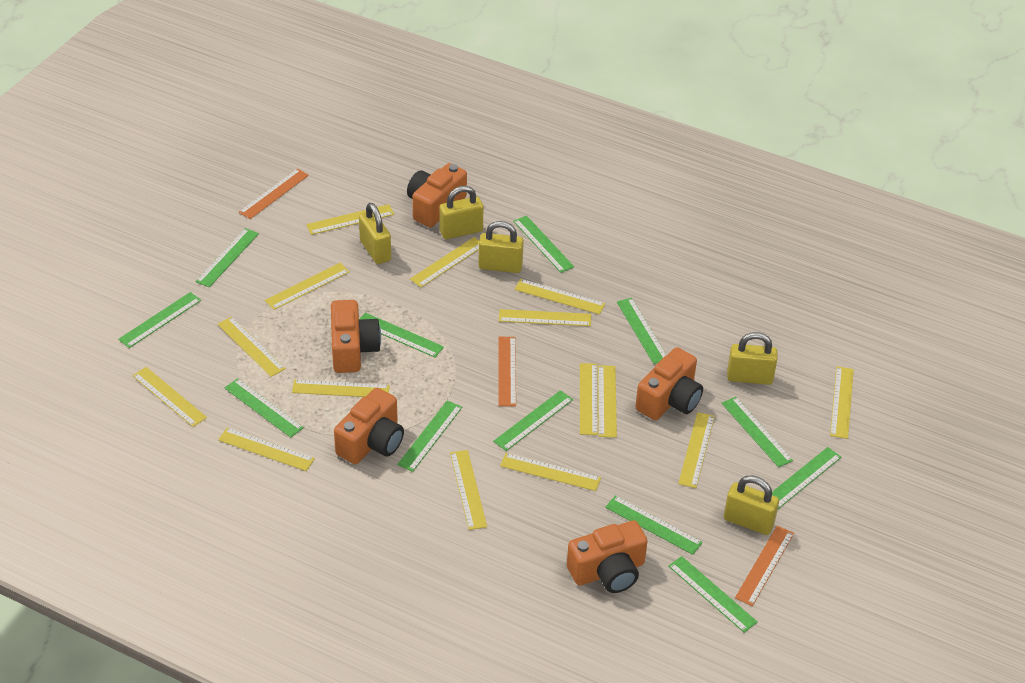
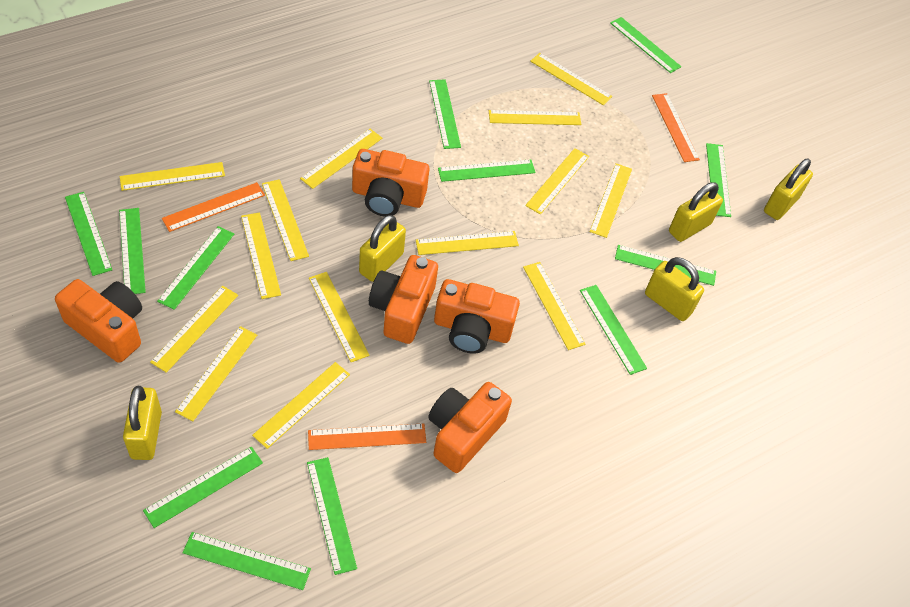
yellow ruler: 15 -> 14

